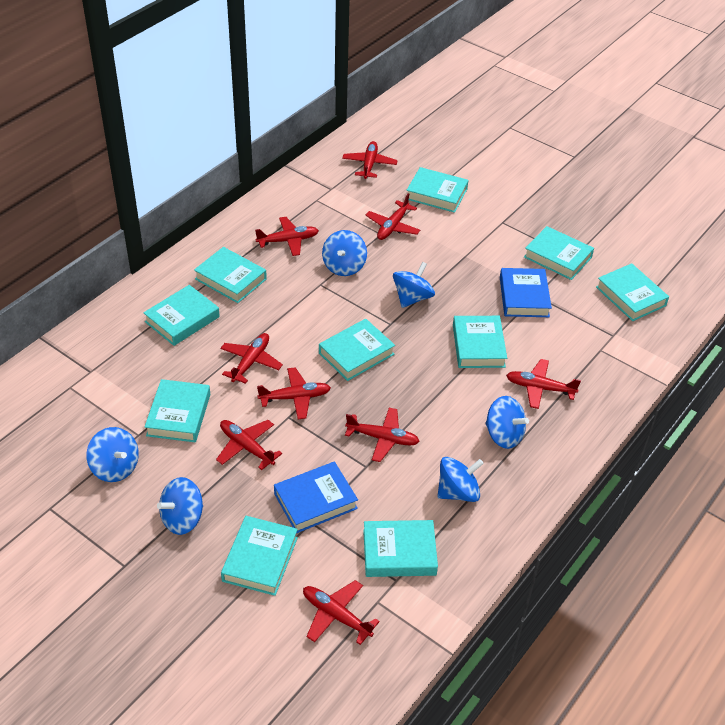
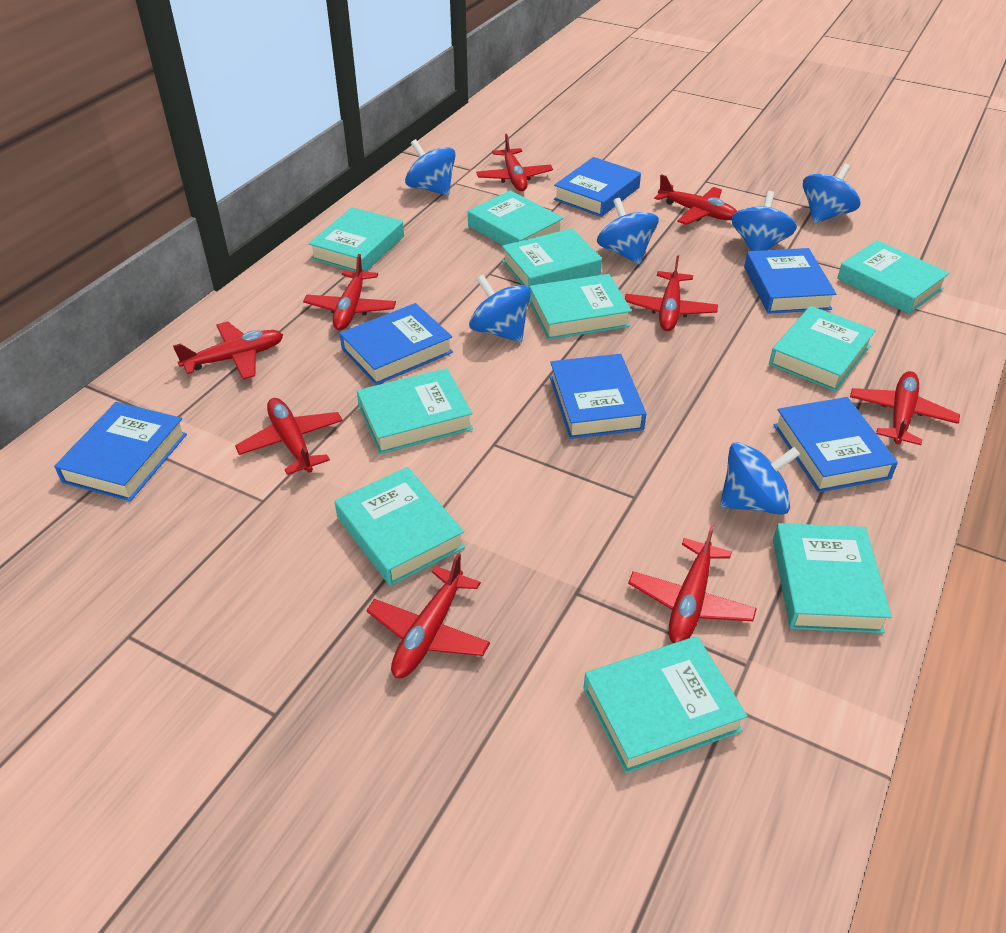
blue book: 2 -> 6

